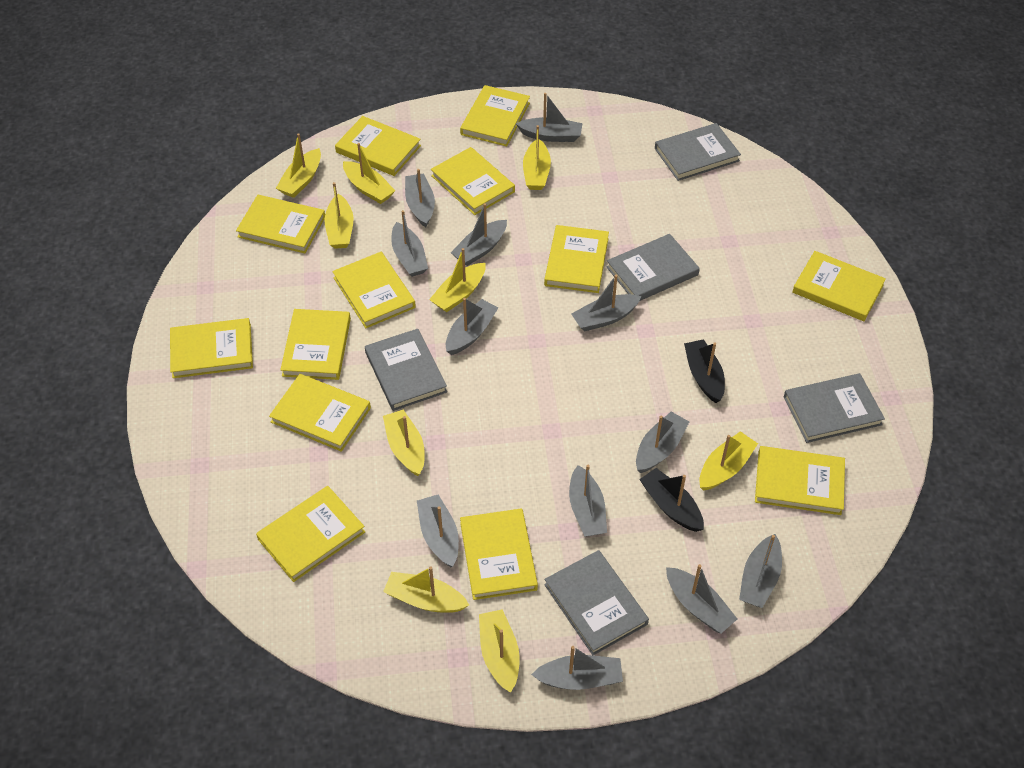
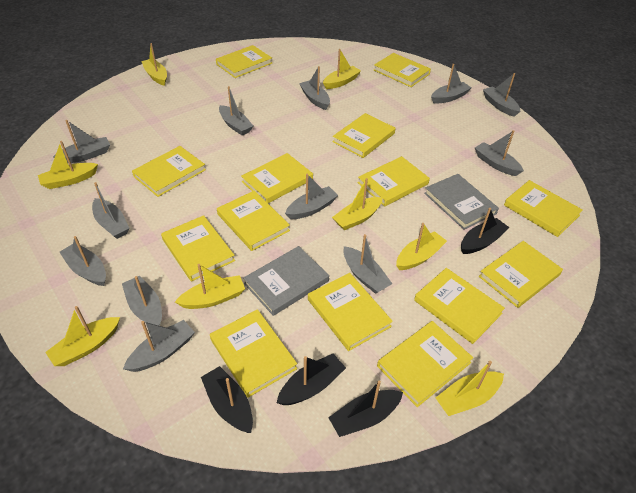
black boat: 2 -> 4
grey book: 5 -> 2
yellow boat: 9 -> 8
yellow book: 13 -> 14

